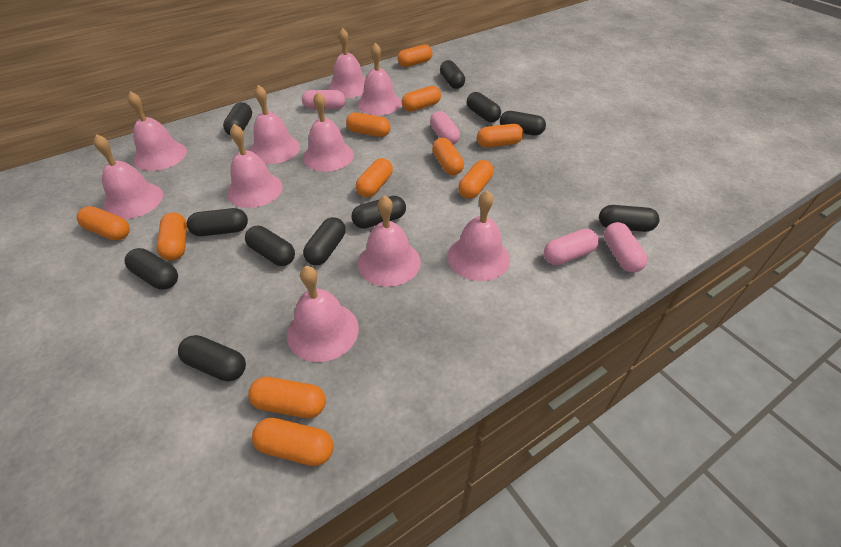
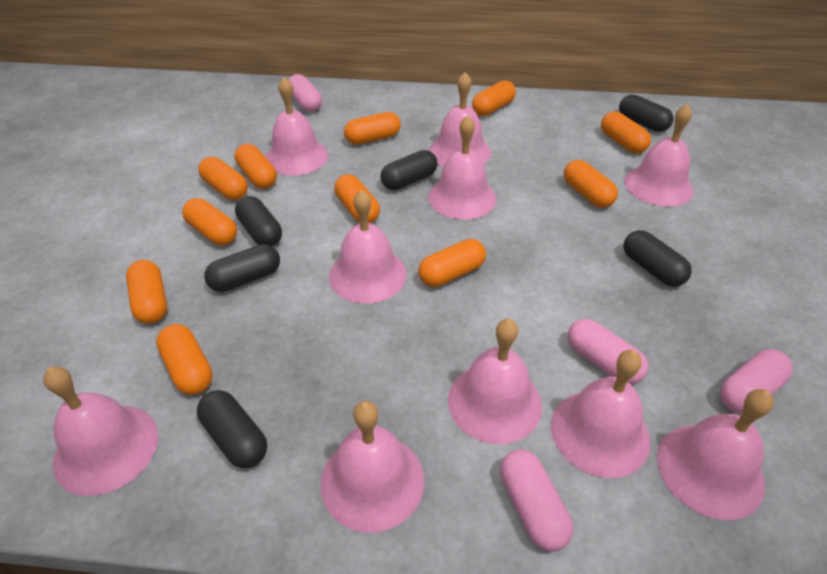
black capsule: 11 -> 6

